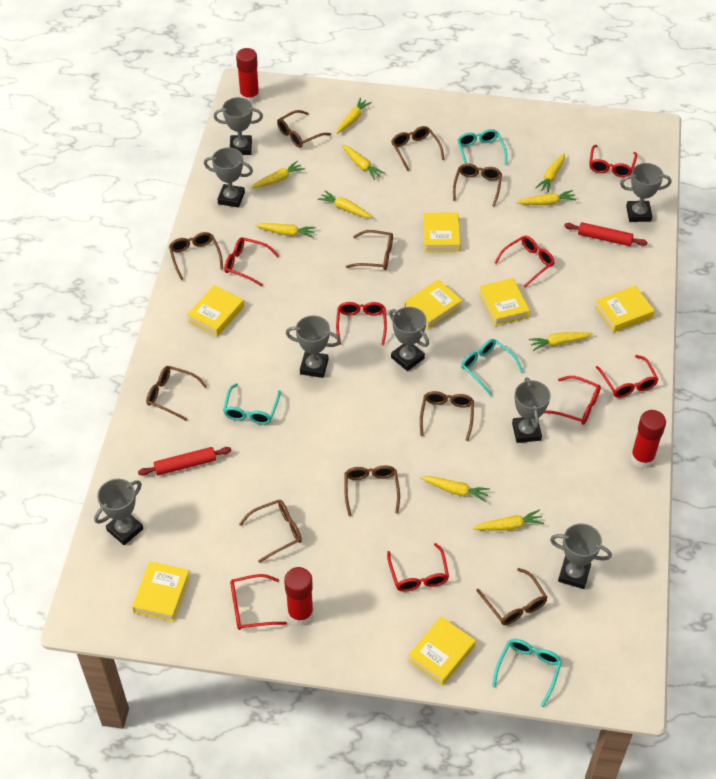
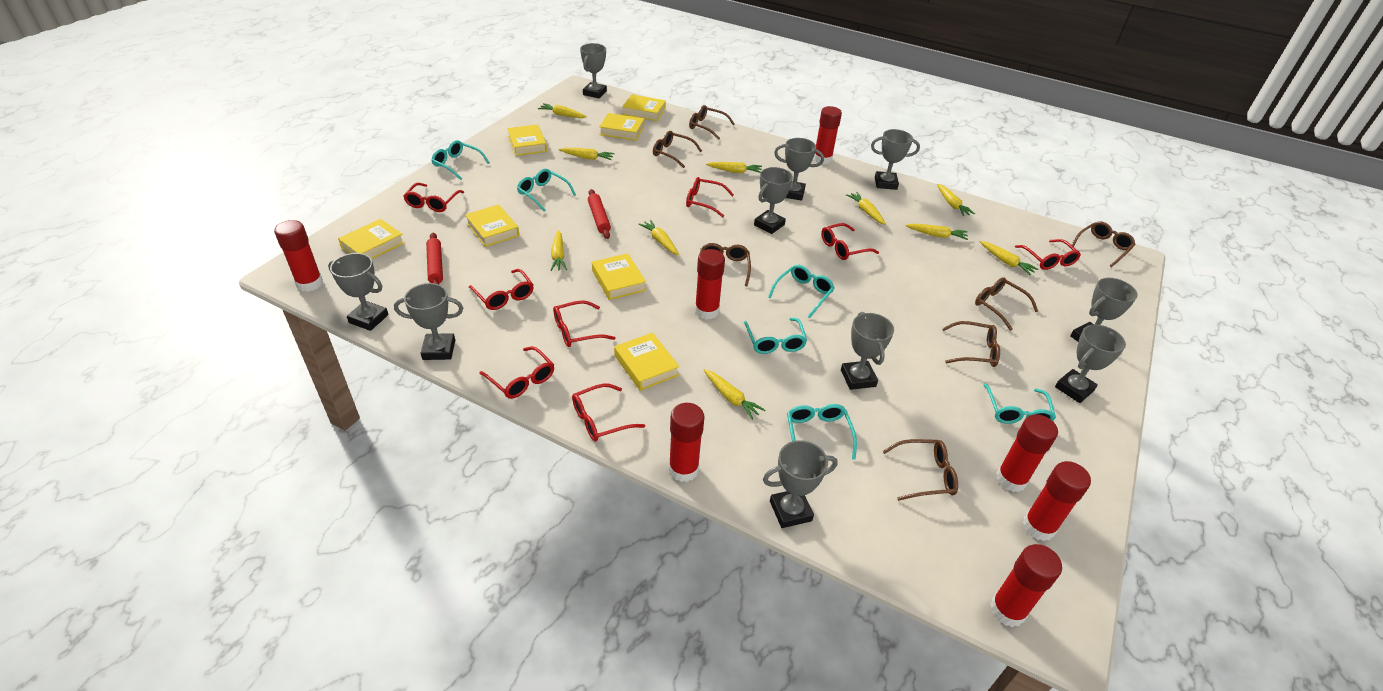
brown glasses: 10 -> 7
grey trophy: 8 -> 10
red glue stick: 3 -> 7
turquoise glasses: 4 -> 6

